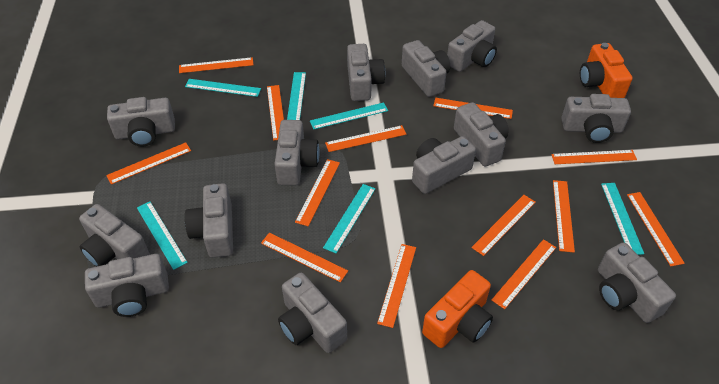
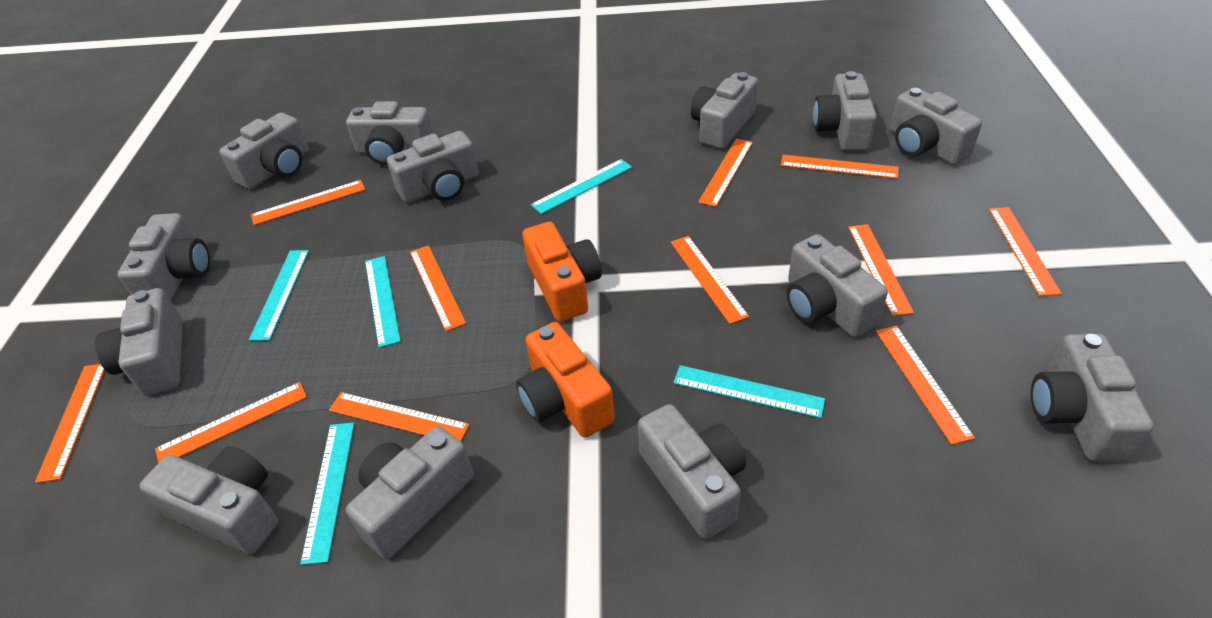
orange ruler: 13 -> 11
turquoise ruler: 6 -> 5

